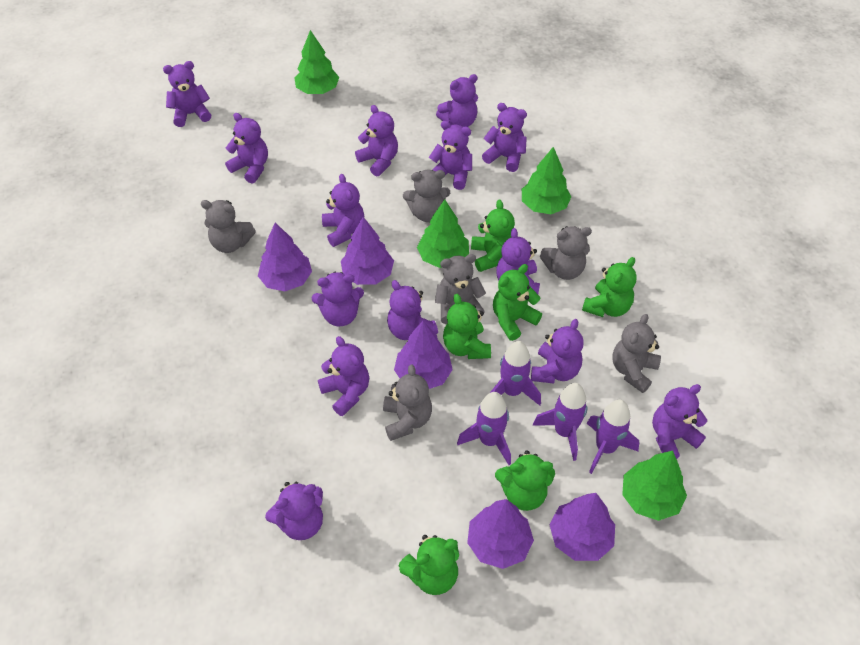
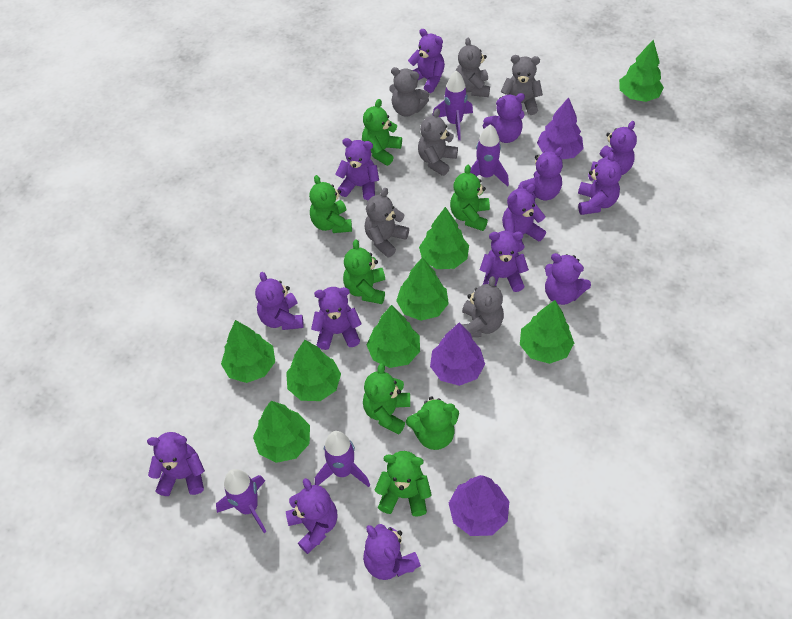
green teddy bear: 6 -> 7
green tree: 4 -> 8
purple tree: 5 -> 3

